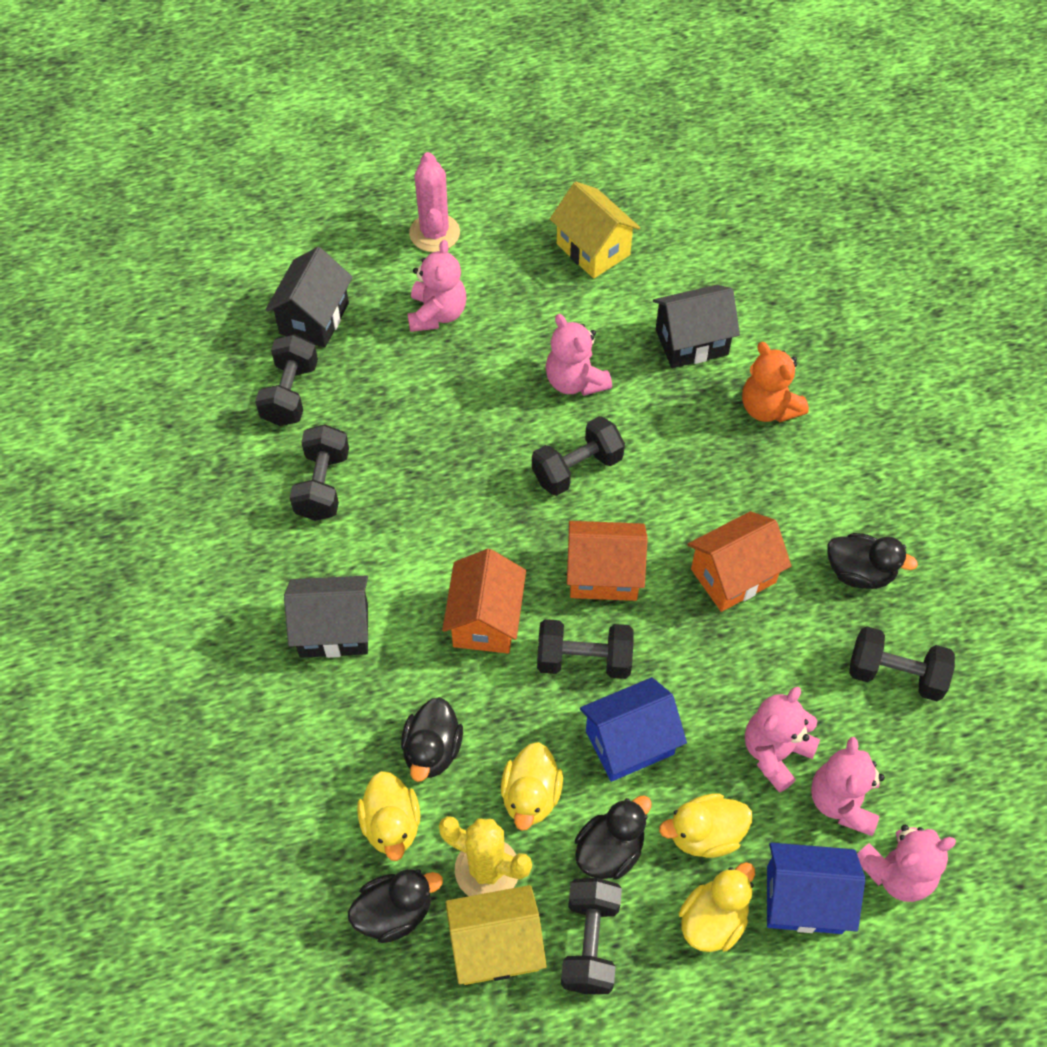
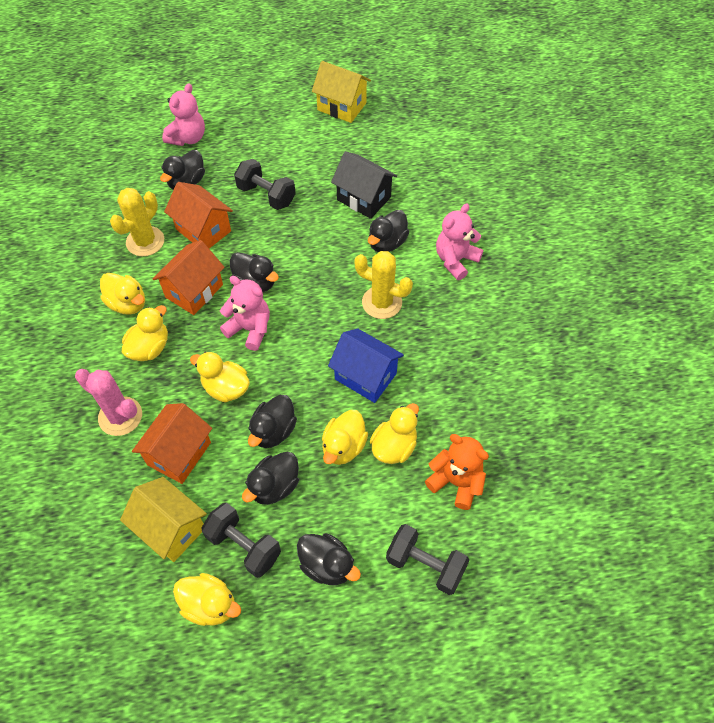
black duck: 4 -> 6
black dumbbell: 6 -> 3
black house: 3 -> 1
blue house: 2 -> 1
pink teddy bear: 5 -> 3
yellow cactus: 1 -> 2
yellow duck: 4 -> 6

